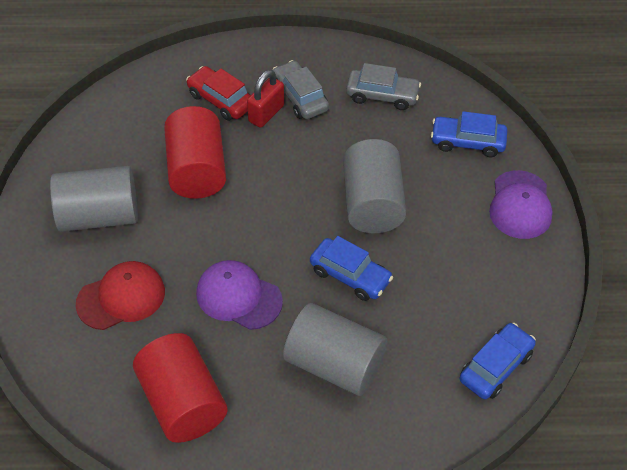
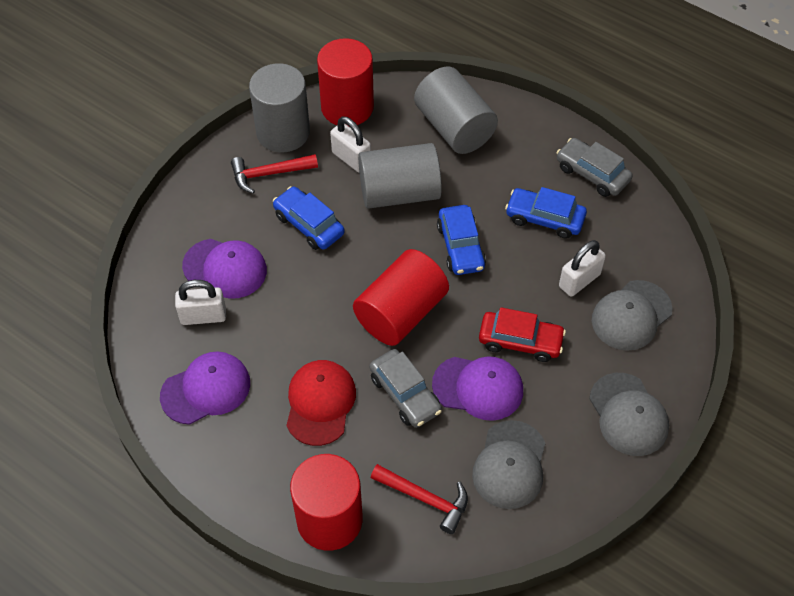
grey cap: 0 -> 3
purple cap: 2 -> 3
red cylinder: 2 -> 3
red hammer: 0 -> 2
red padlock: 1 -> 0
white padlock: 0 -> 3

